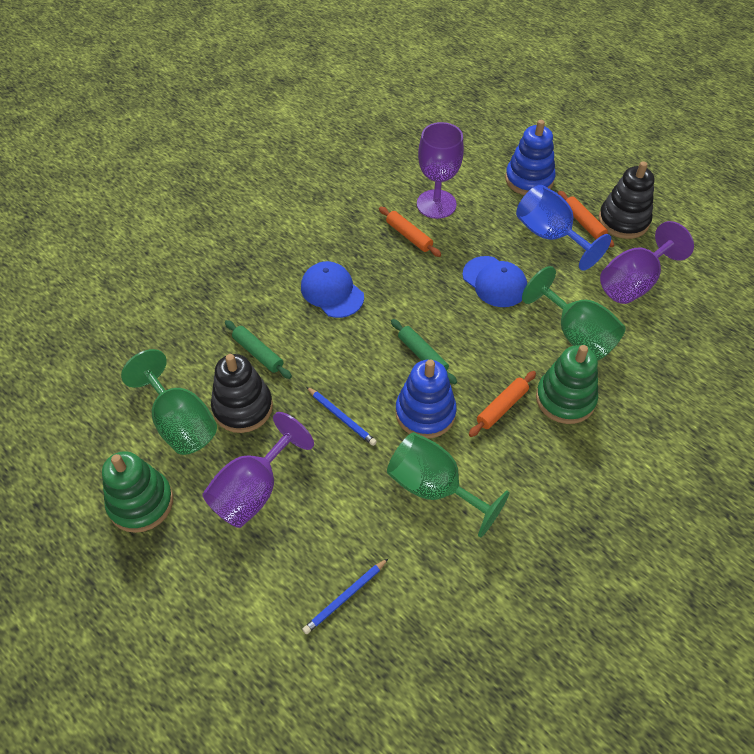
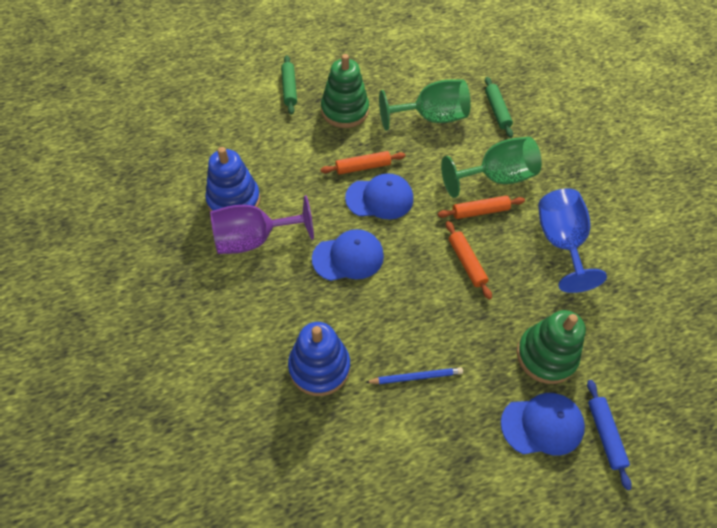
black stacking toy: 2 -> 0
blue cap: 2 -> 3
blue pencil: 2 -> 1
blue rolling pin: 0 -> 1
green goblet: 3 -> 2
purple goblet: 3 -> 1

